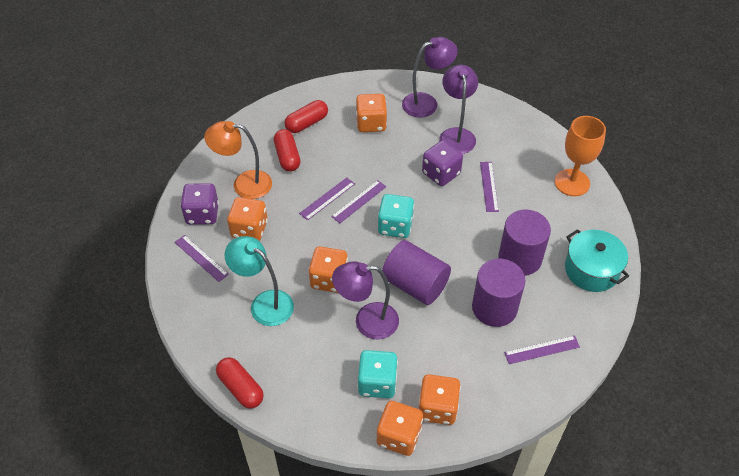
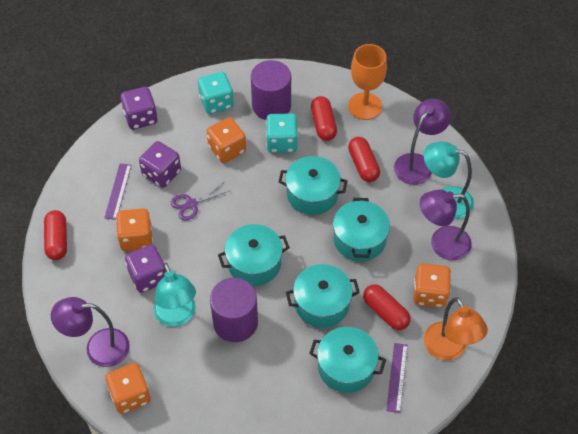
orange dice: 5 -> 4
purple cylinder: 3 -> 2
purple dice: 2 -> 3
purple ruler: 5 -> 2
purple scissors: 0 -> 1
red capsule: 3 -> 4
turquoise lamp: 1 -> 2
turquoise pot: 1 -> 5

